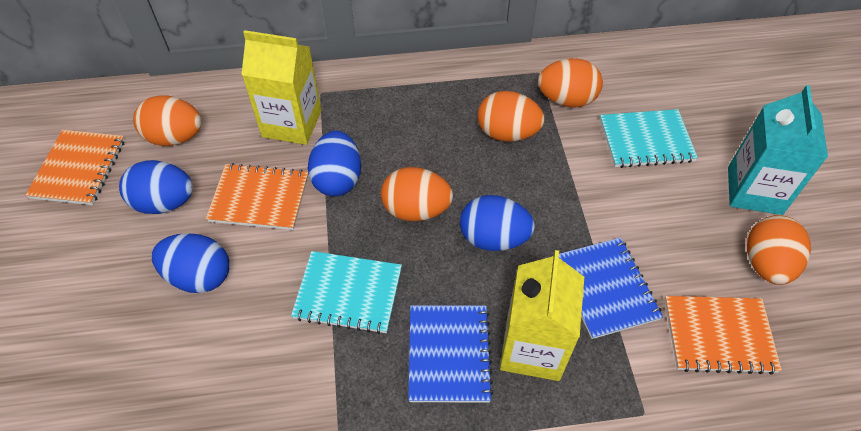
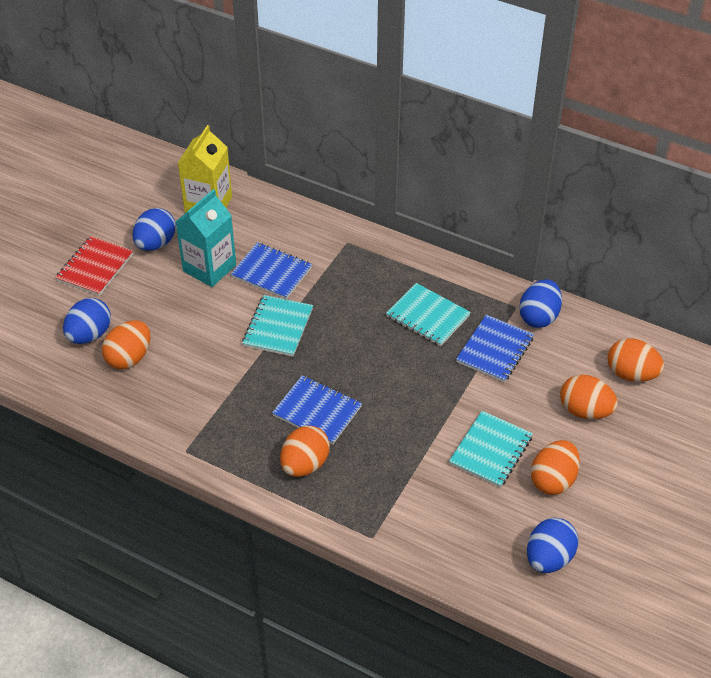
blue notebook: 2 -> 3
orange notebook: 3 -> 0
red notebook: 0 -> 1
turquoise notebook: 2 -> 3
yellow carton: 2 -> 1

